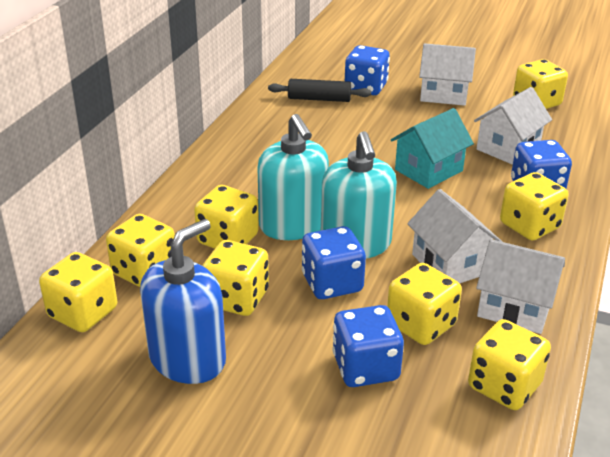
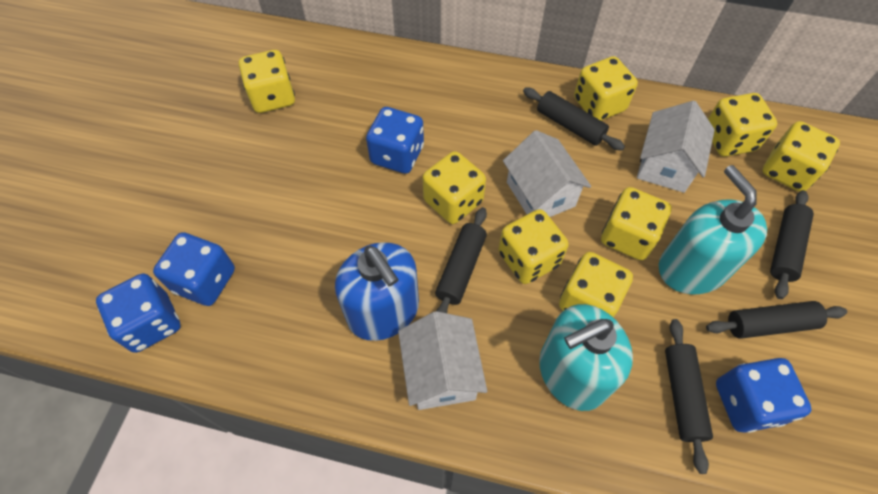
black rolling pin: 1 -> 5
turquoise house: 1 -> 0
white house: 4 -> 3

